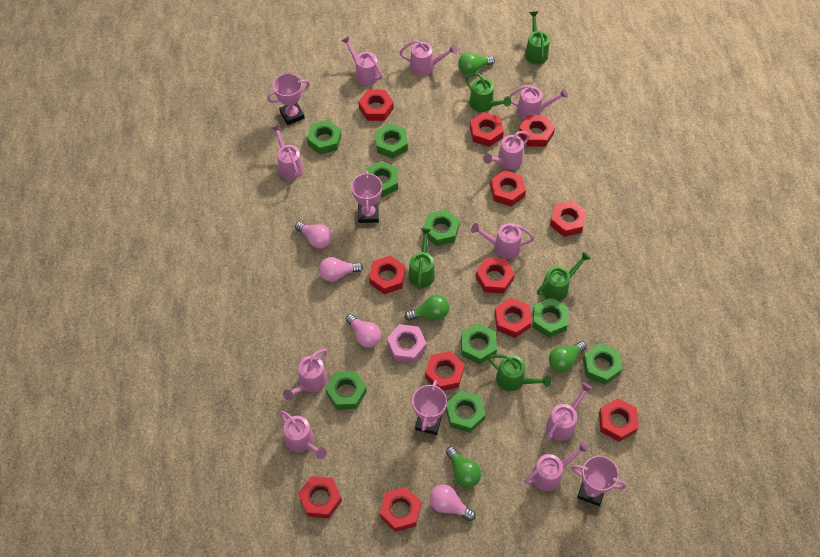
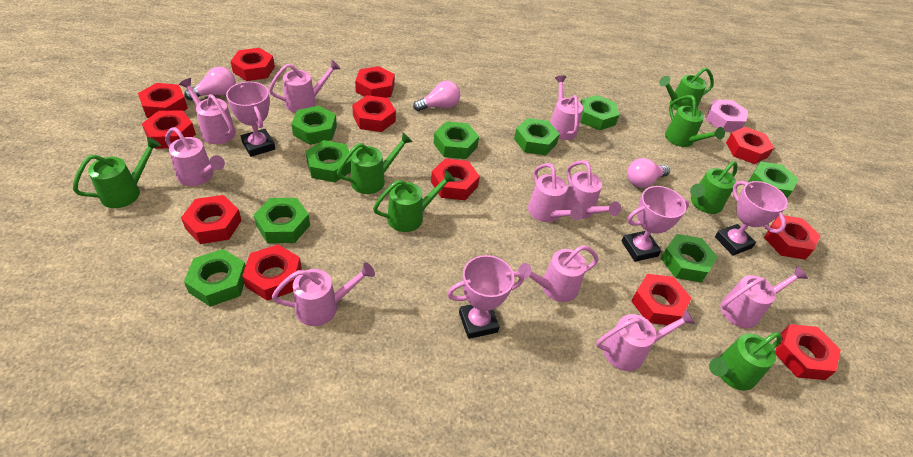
green light bulb: 4 -> 0
green watering can: 5 -> 7
pink light bulb: 4 -> 3

